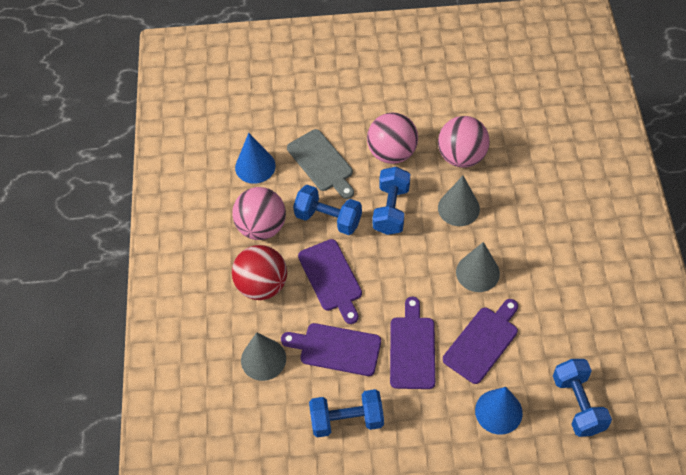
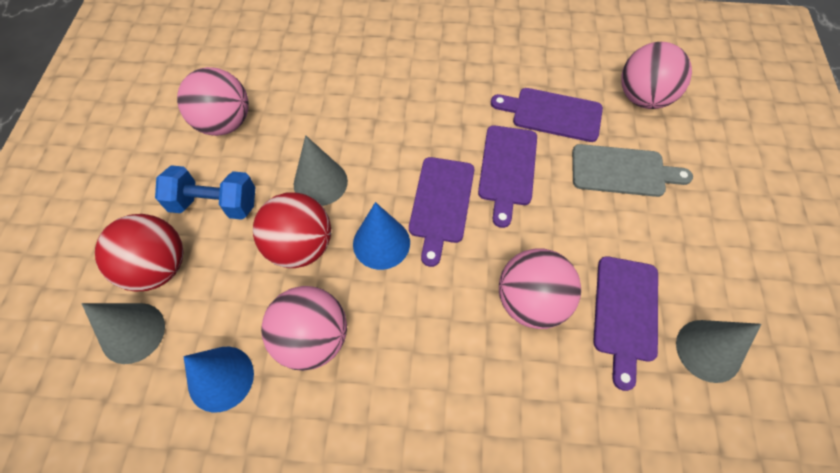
blue dumbbell: 4 -> 1
pink ball: 3 -> 4
red ball: 1 -> 2

